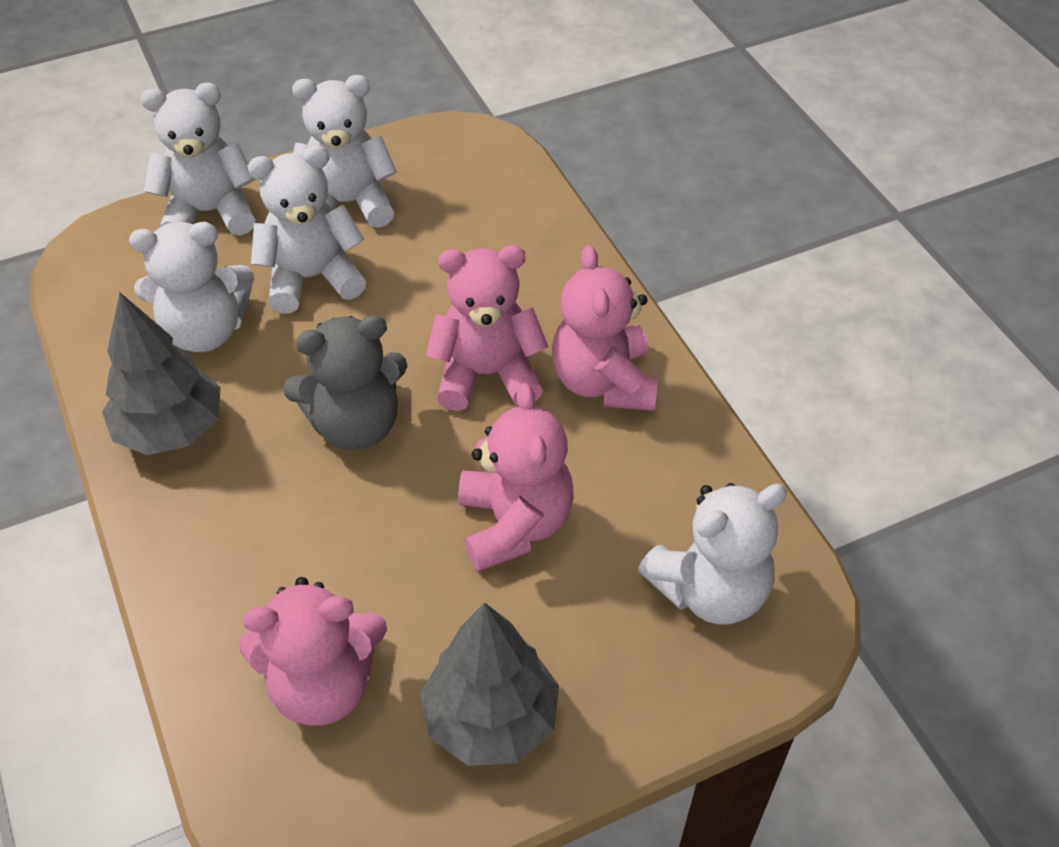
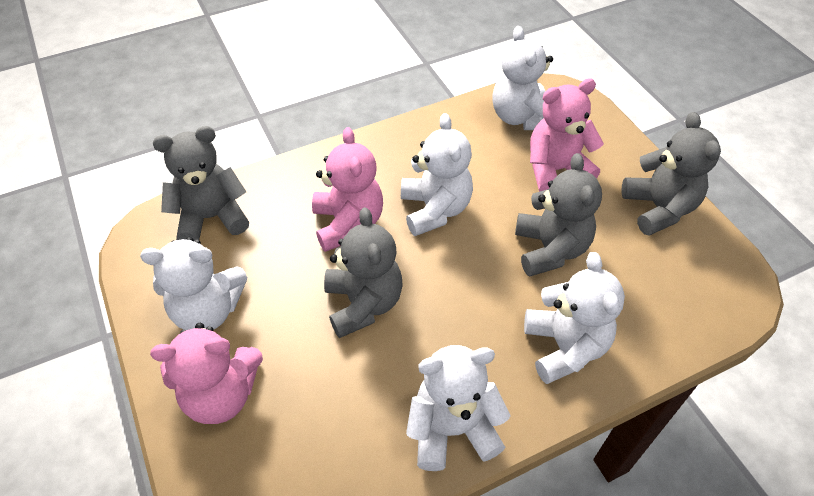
grey teddy bear: 1 -> 4
grey tree: 2 -> 0
pink teddy bear: 4 -> 3

